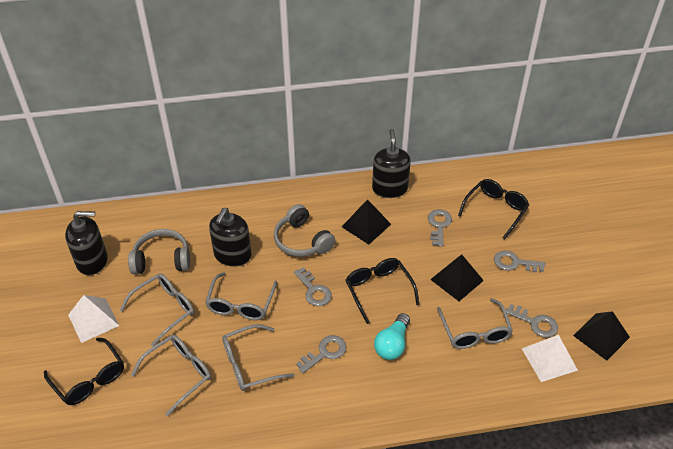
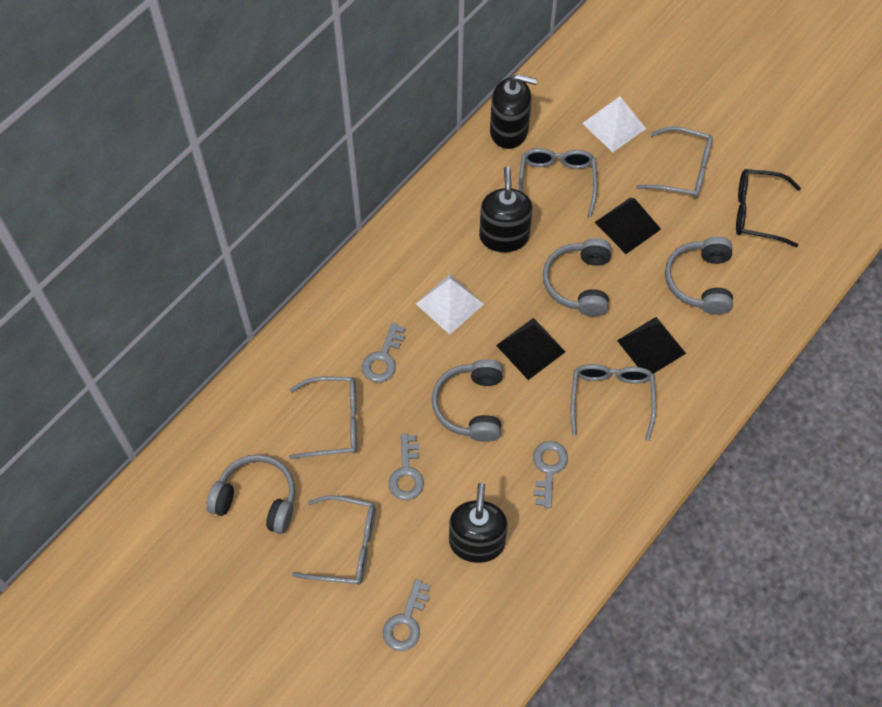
black glasses: 3 -> 1
grey headphones: 2 -> 4
grey key: 5 -> 4
turquoise light bulb: 1 -> 0

